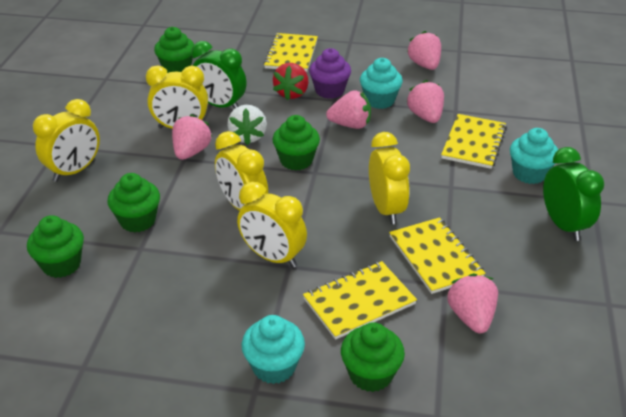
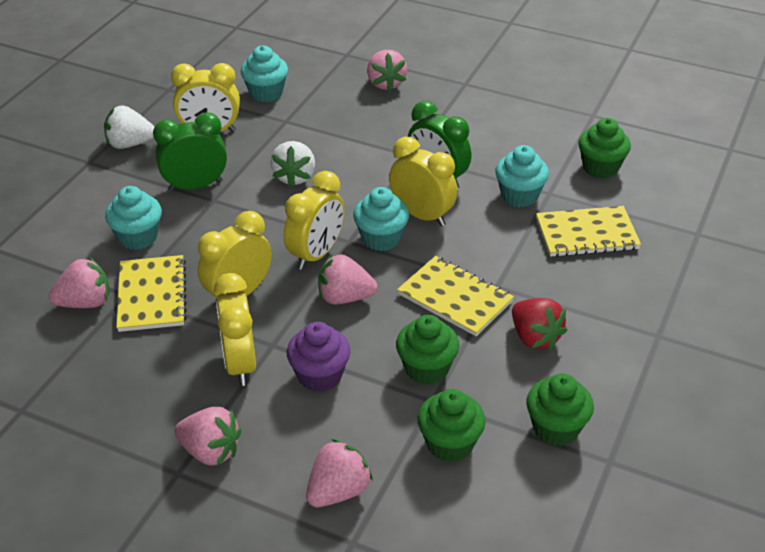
green cupcake: 5 -> 4
turquoise cupcake: 3 -> 4
white strawberry: 1 -> 2
yellow notebook: 4 -> 3

